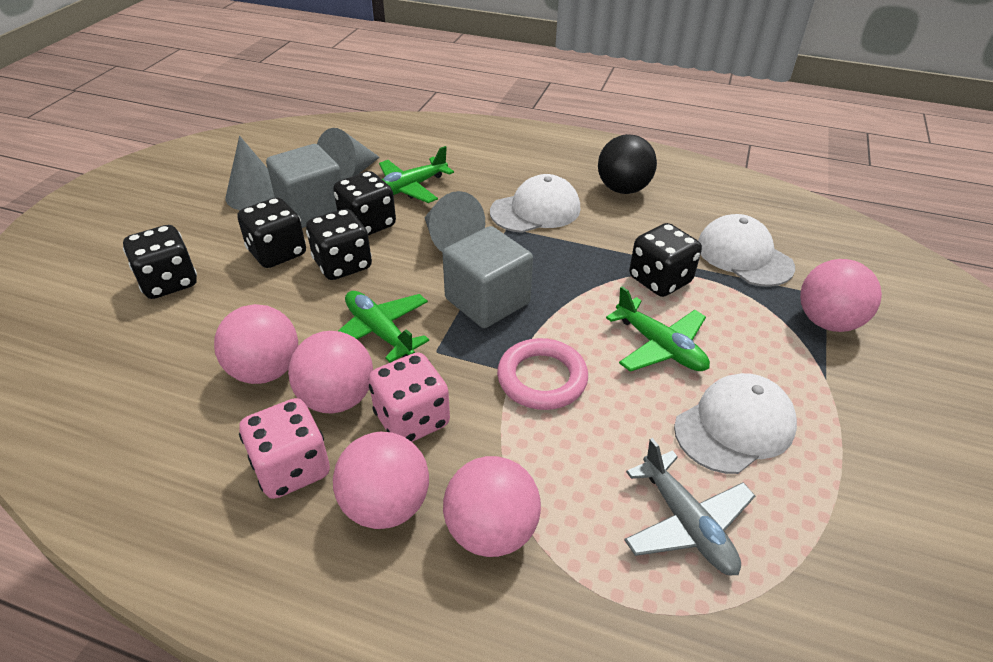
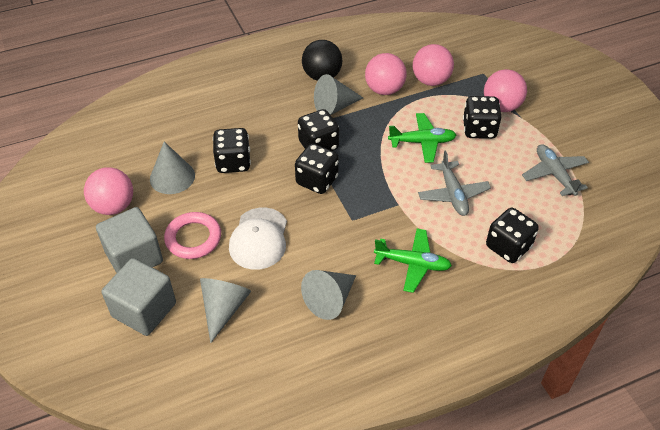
green plane: 3 -> 2
grey cone: 3 -> 4
grey plane: 1 -> 2
pink ball: 5 -> 4
pink dice: 2 -> 0
white cap: 3 -> 1

